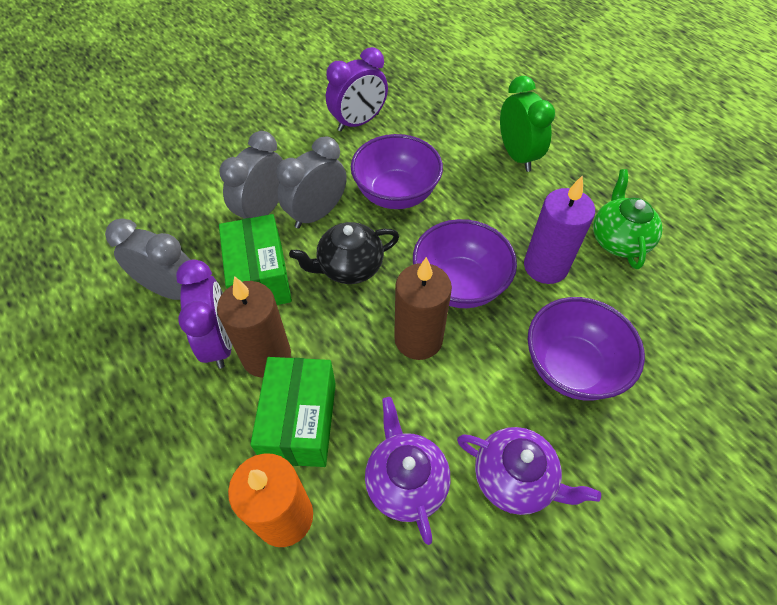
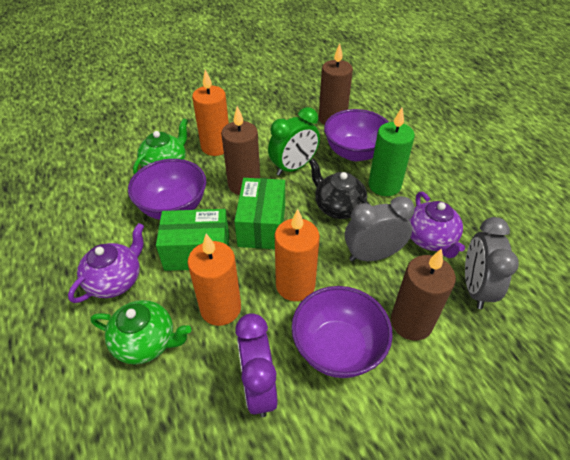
brown candle: 2 -> 3
green candle: 0 -> 1
green teapot: 1 -> 2
grey clock: 3 -> 2
orange candle: 1 -> 3
purple candle: 1 -> 0
purple clock: 2 -> 1

